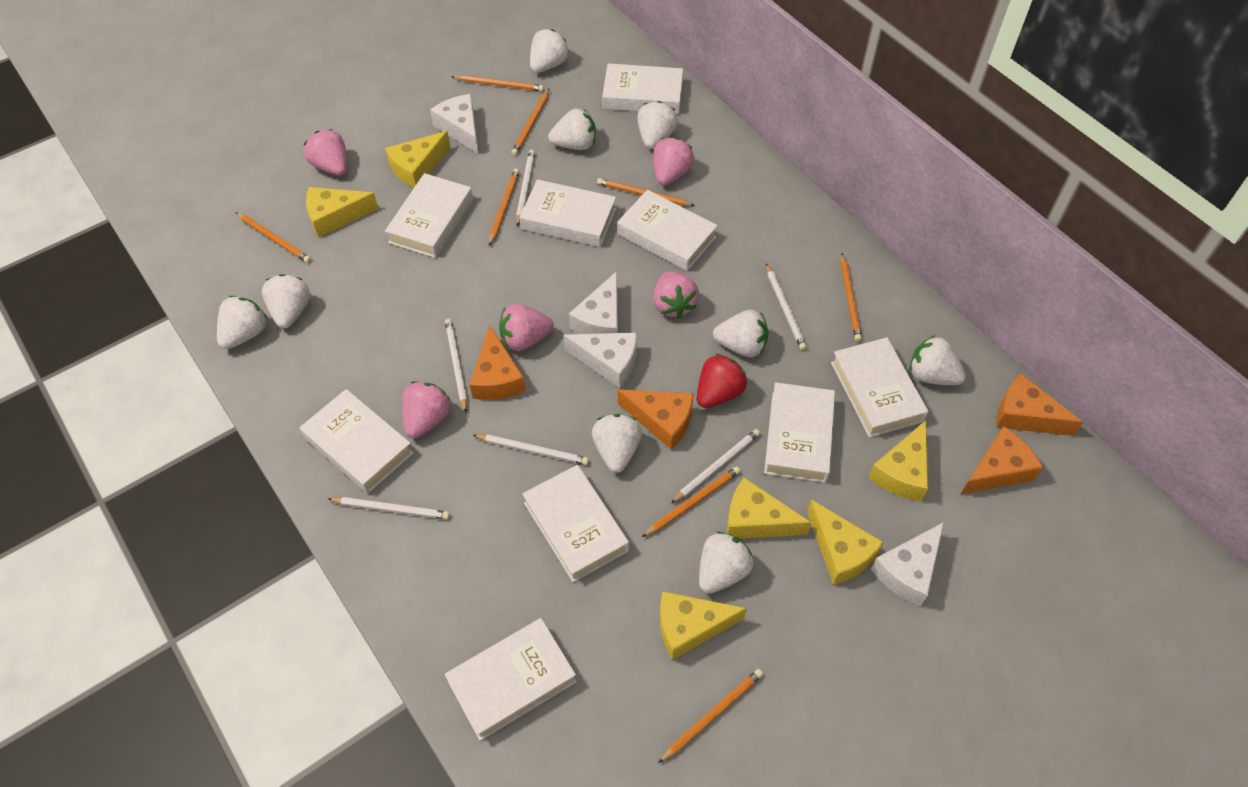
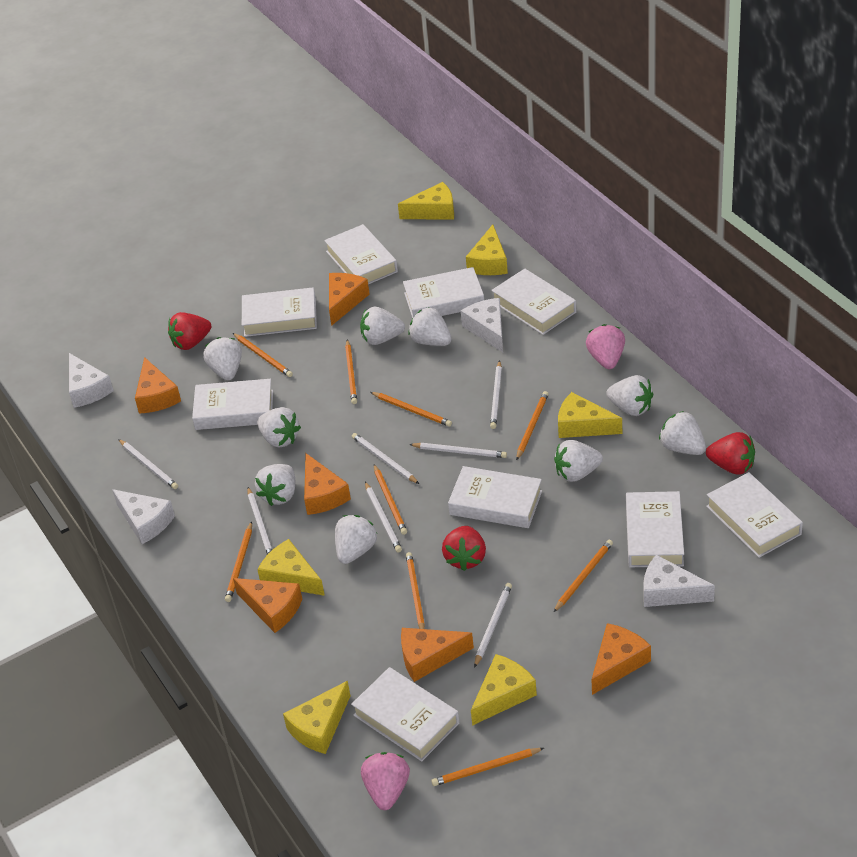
orange cheese: 4 -> 6
orange pencil: 8 -> 9
pink strawberry: 5 -> 2
red strawberry: 1 -> 3
white pencil: 6 -> 7

